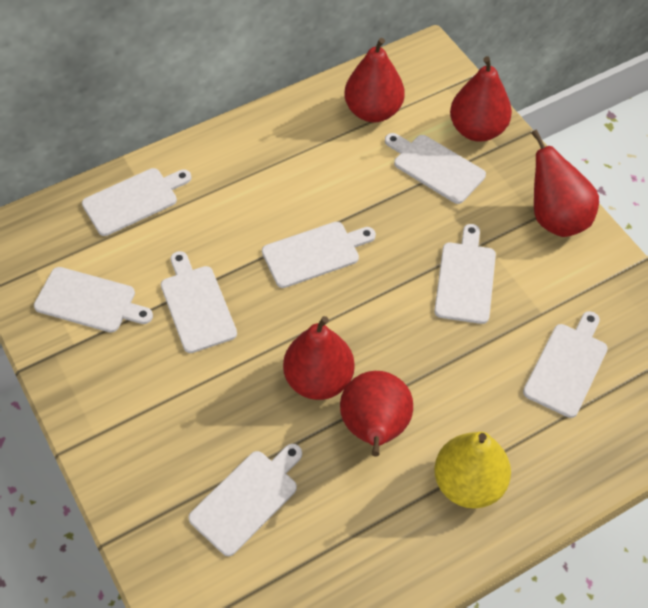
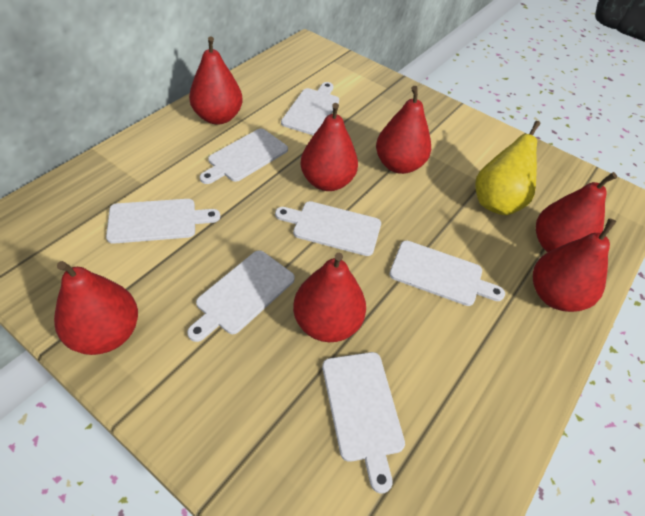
red pear: 5 -> 7
white cutting board: 8 -> 7

